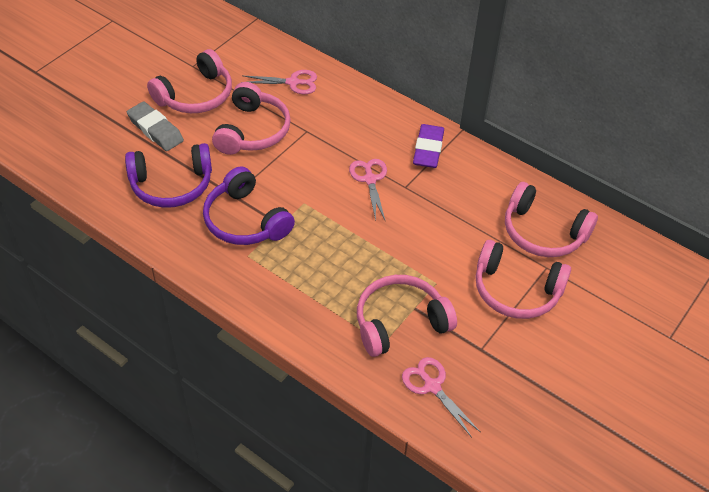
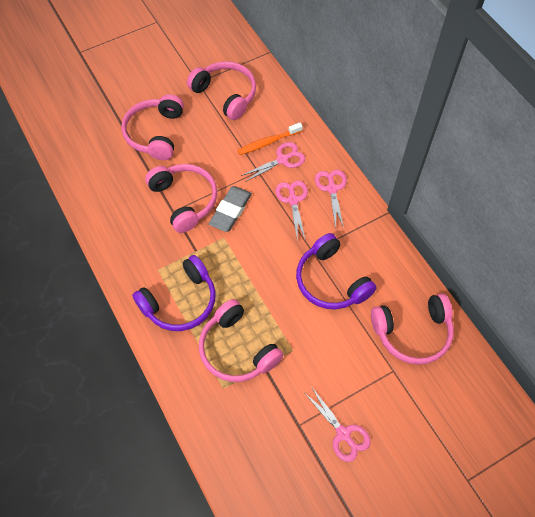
orange toothbrush: 0 -> 1
pink scissors: 3 -> 4
purple eraser: 1 -> 0

